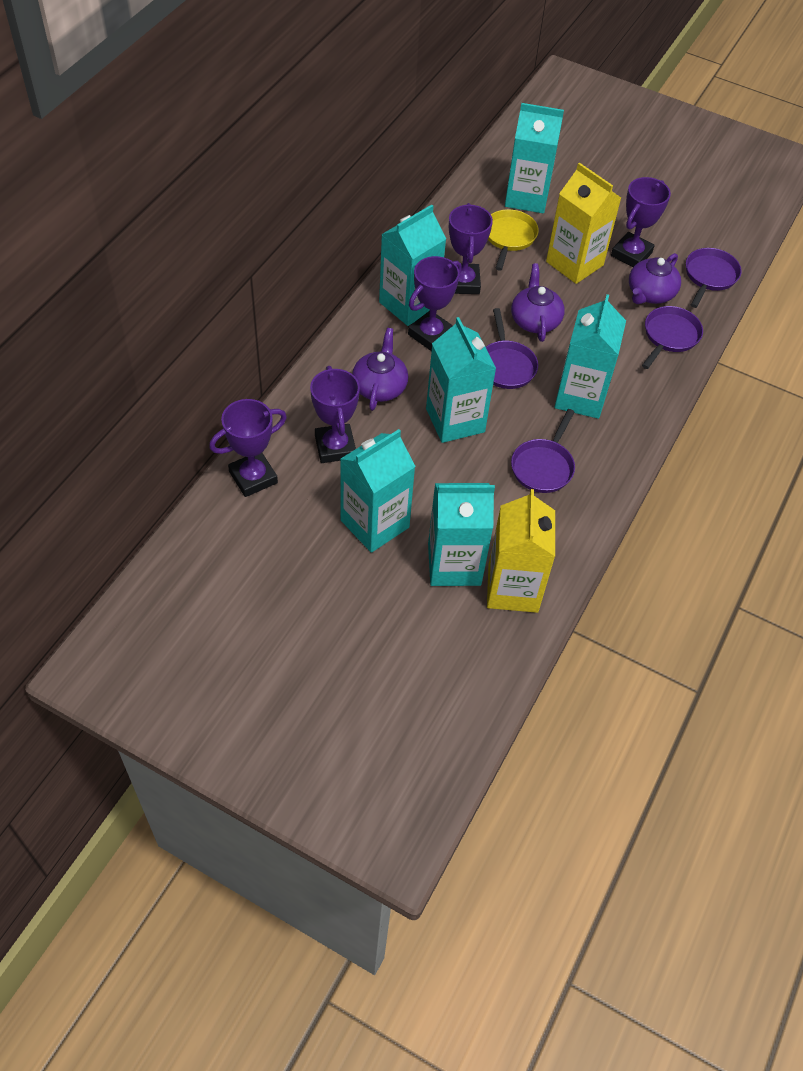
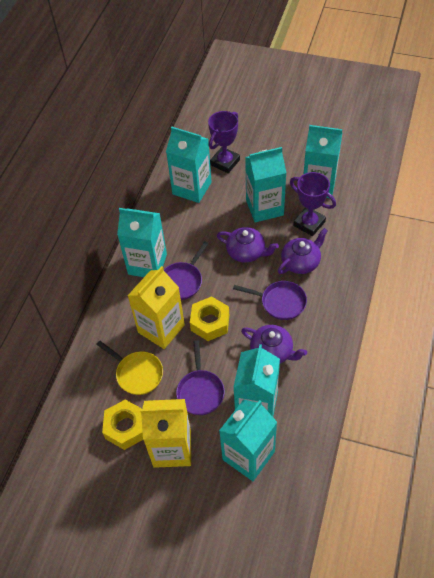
purple pan: 4 -> 3
purple trophy: 5 -> 2
yellow nut: 0 -> 2

